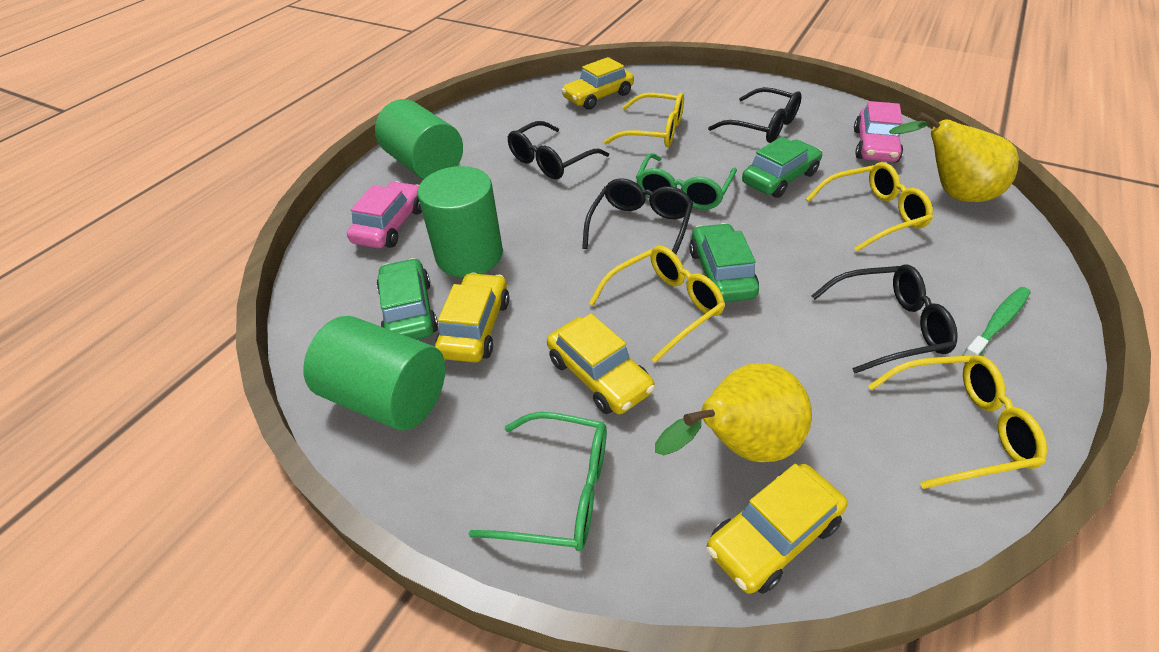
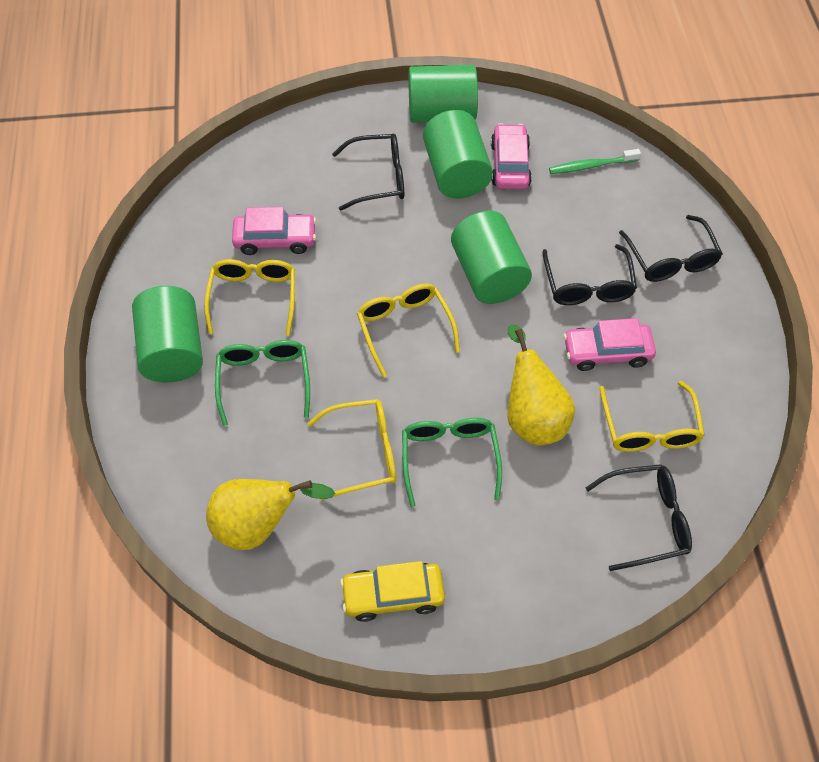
green car: 3 -> 0
green cylinder: 3 -> 4
pink car: 2 -> 3
yellow car: 4 -> 1

